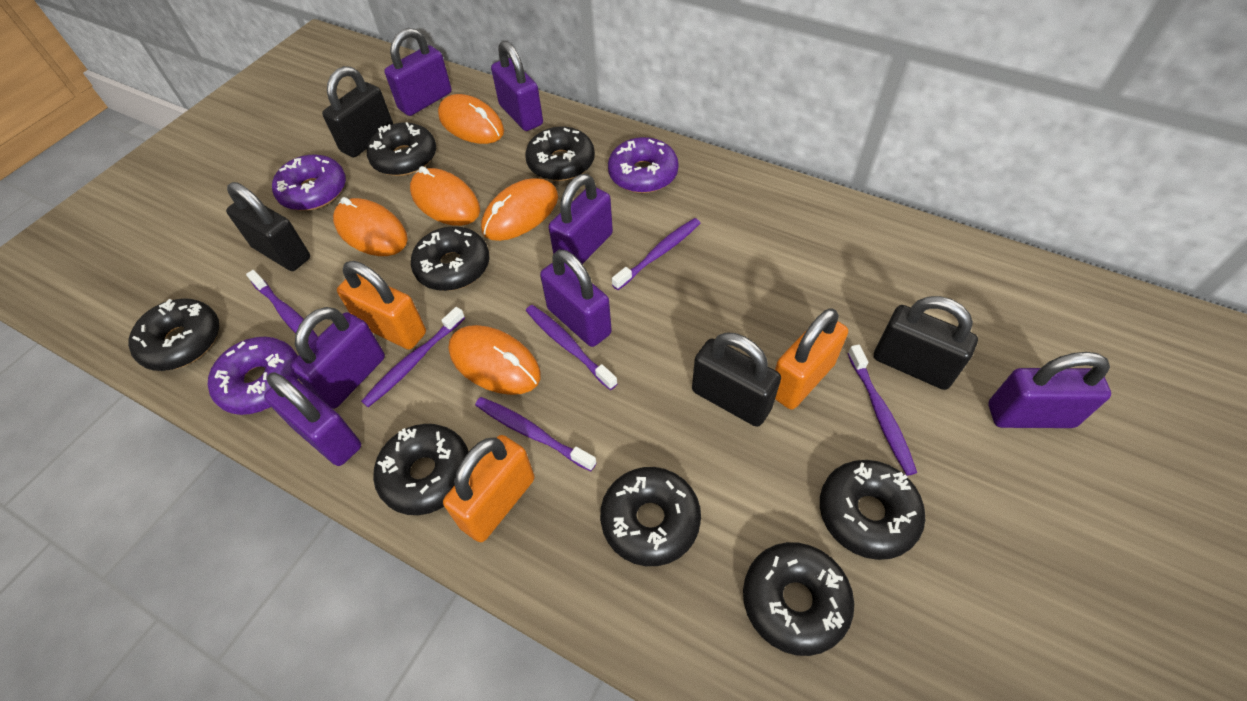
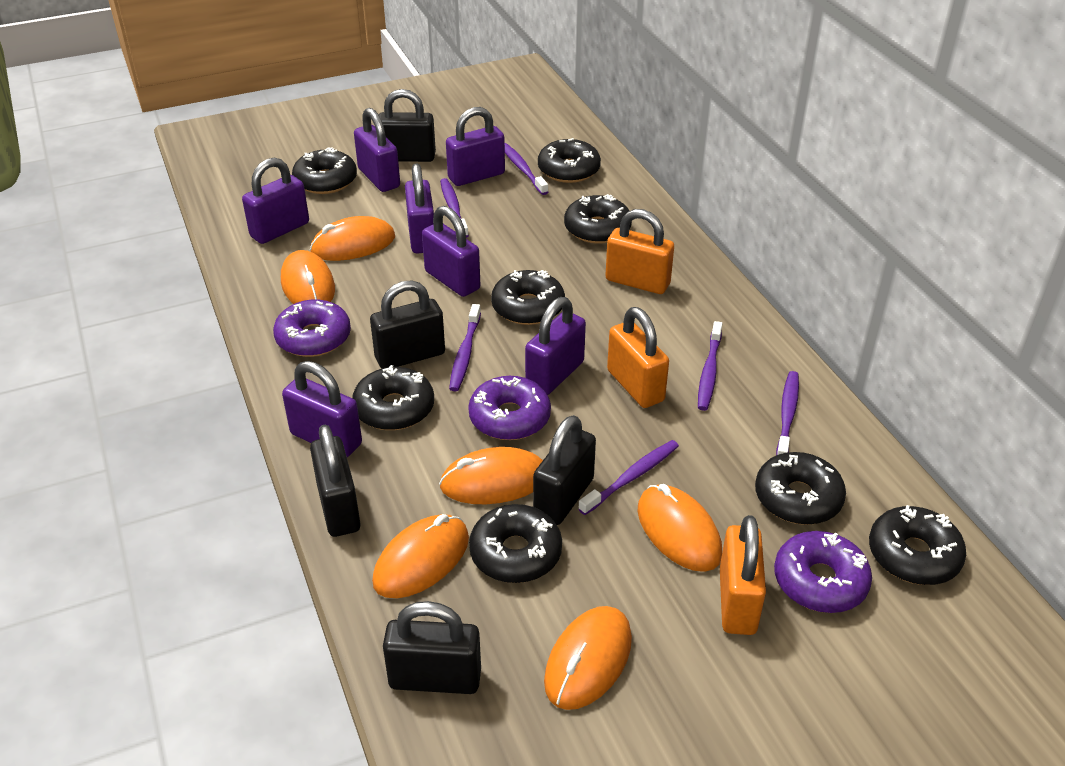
black padlock: 4 -> 5
orange mouse: 5 -> 6

